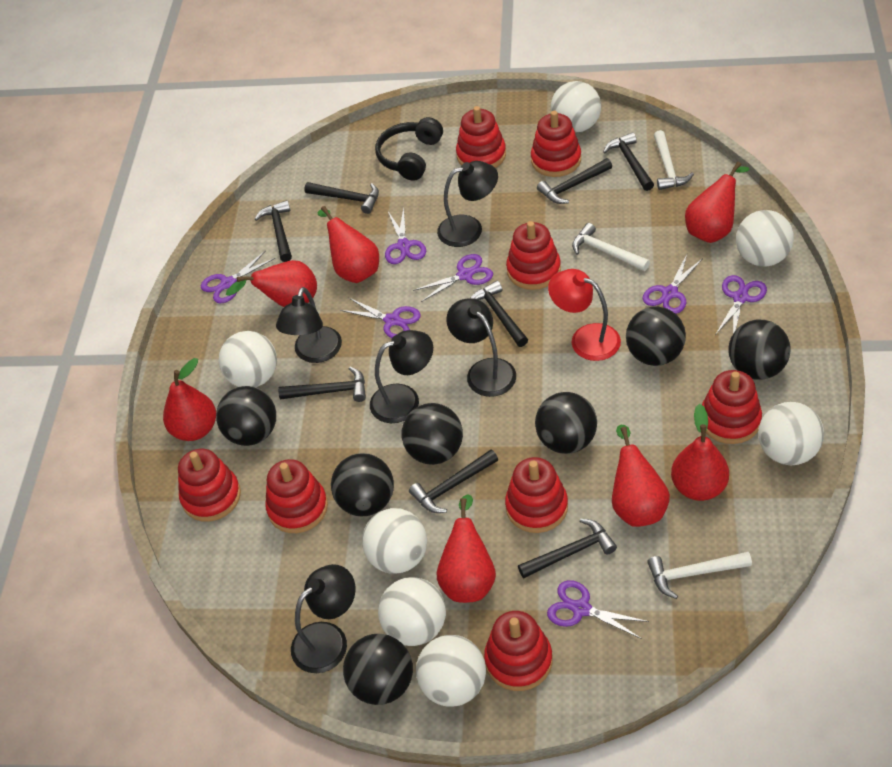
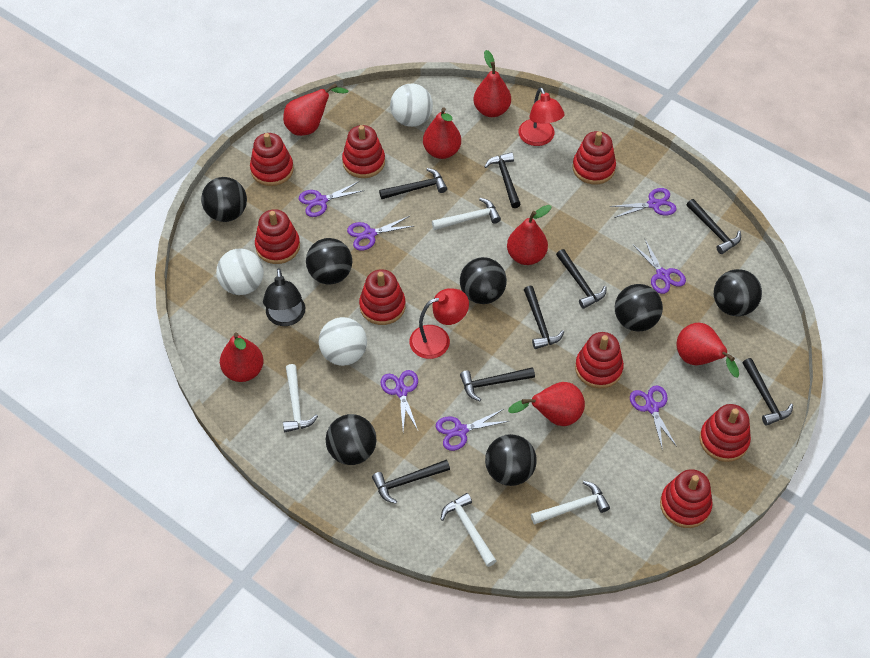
black headphones: 1 -> 0
black lamp: 5 -> 1
red lamp: 1 -> 2
white ball: 7 -> 3
white hammer: 3 -> 4

